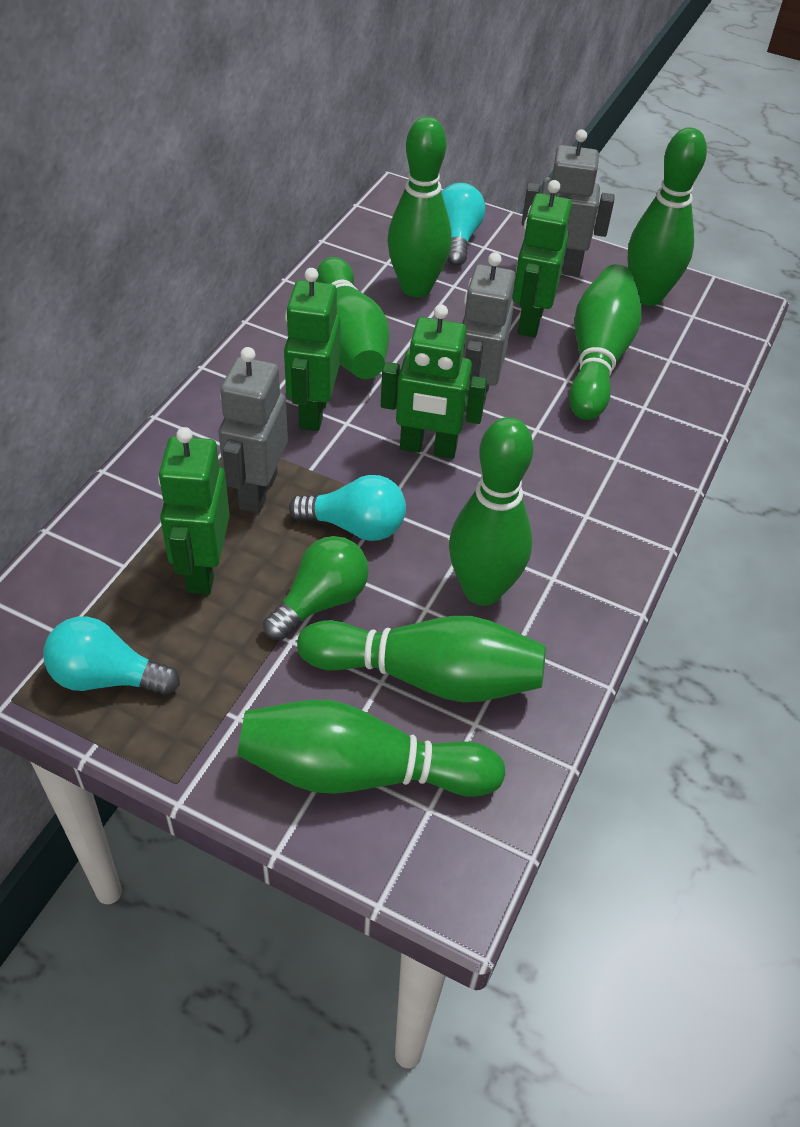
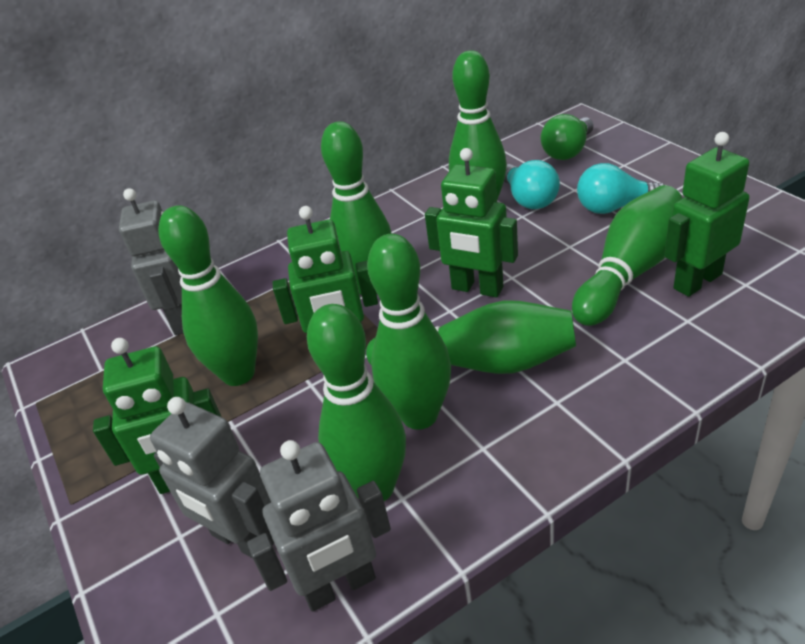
turquoise light bulb: 3 -> 2

